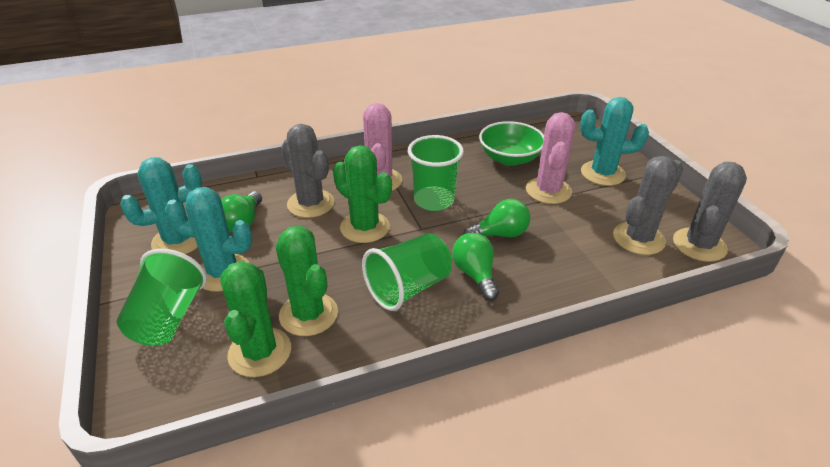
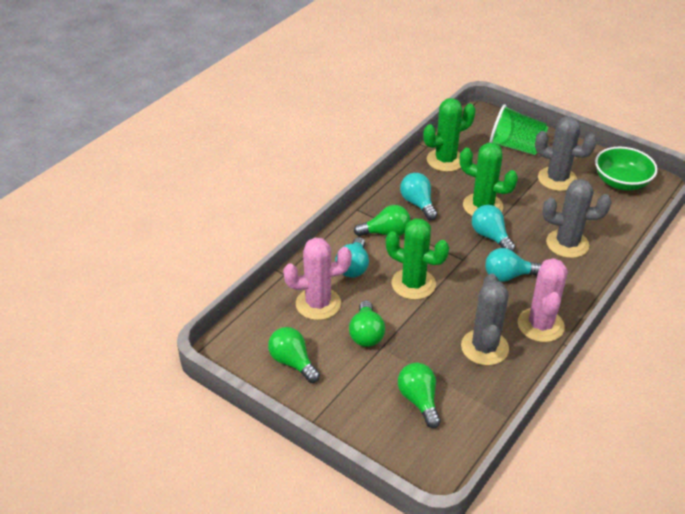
green cup: 3 -> 1
green light bulb: 3 -> 4
turquoise cactus: 3 -> 0
turquoise light bulb: 0 -> 4

